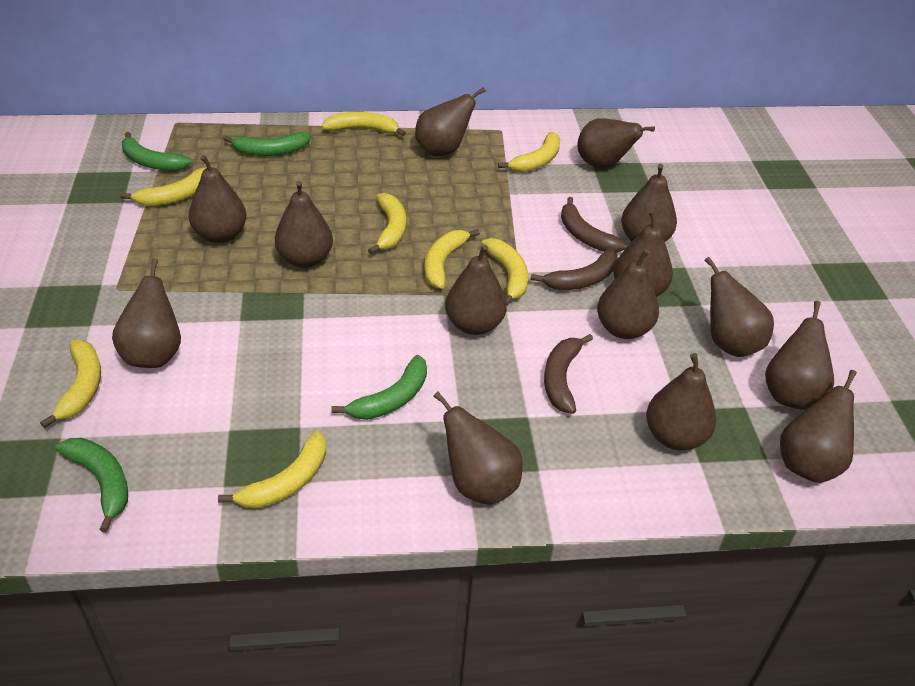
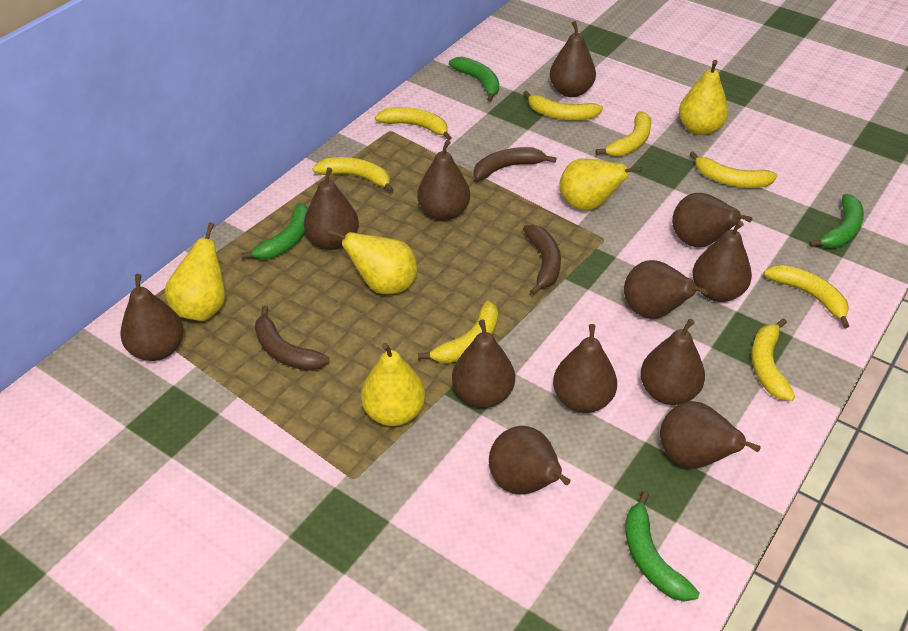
brown pear: 14 -> 12
yellow pear: 0 -> 5

